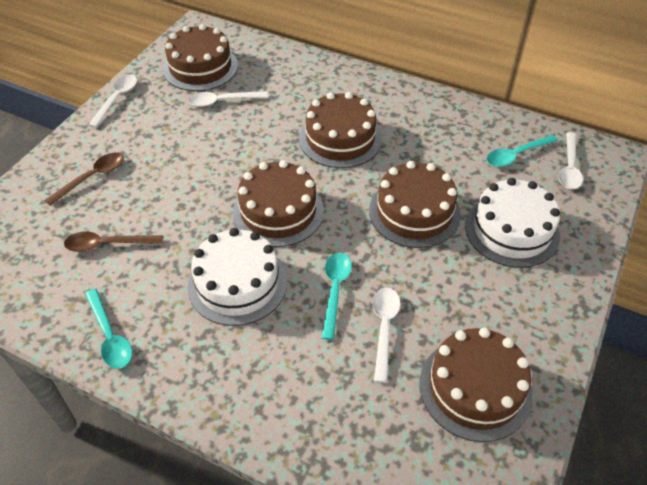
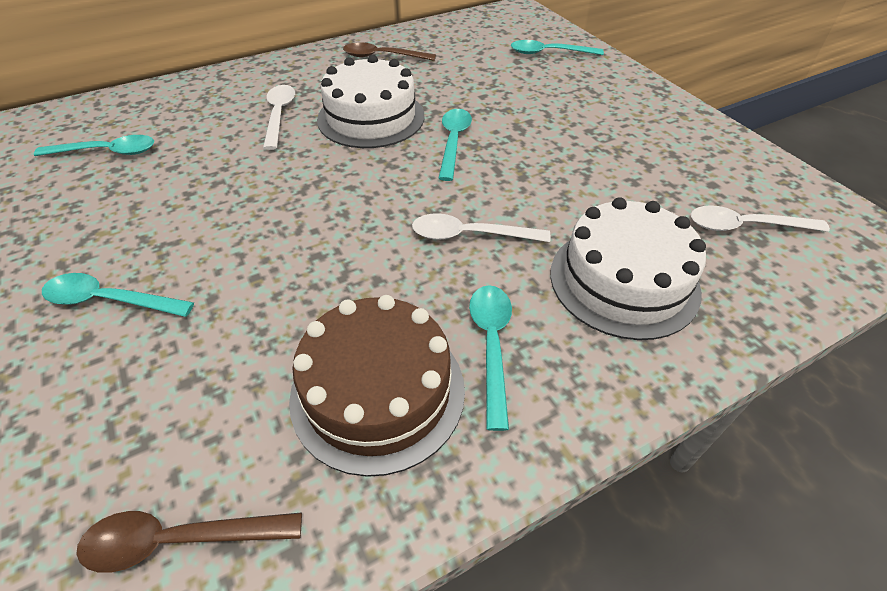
brown cake: 5 -> 1
turquoise spoon: 3 -> 5
white spoon: 4 -> 3

